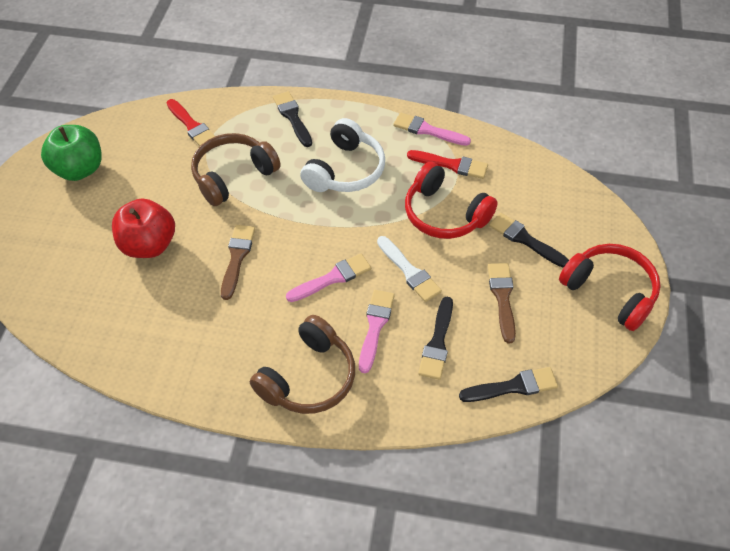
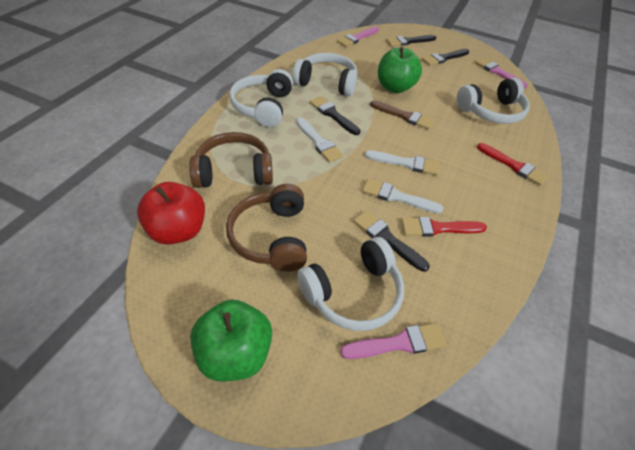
brown brush: 2 -> 1
green apple: 1 -> 2
red headphones: 2 -> 0
white brush: 1 -> 3
white headphones: 1 -> 4

